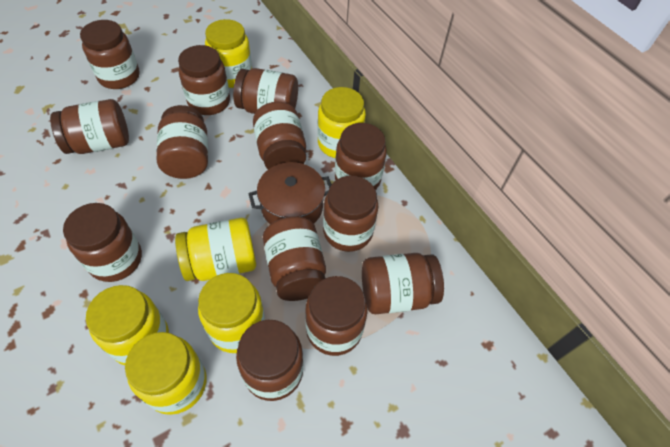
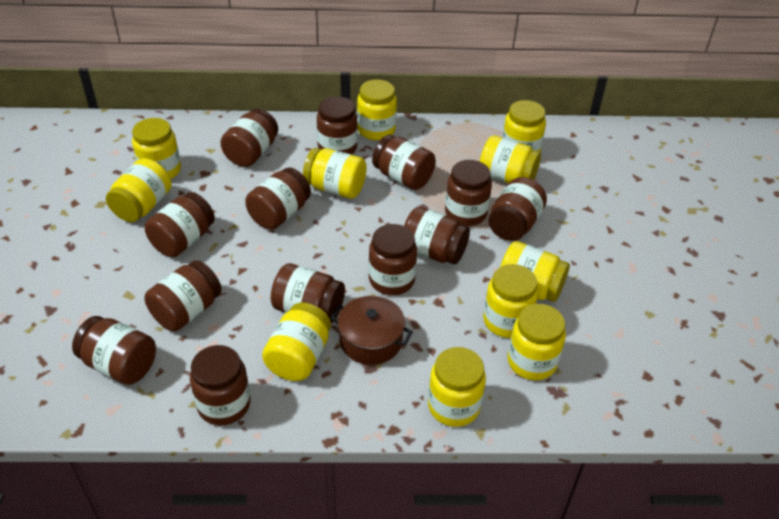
yellow jar: 6 -> 11

